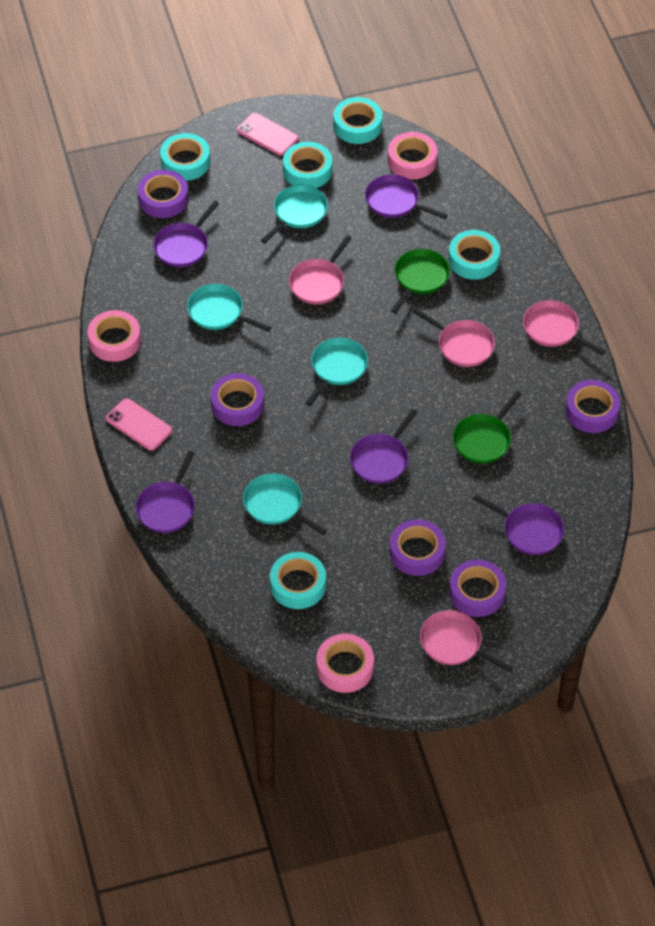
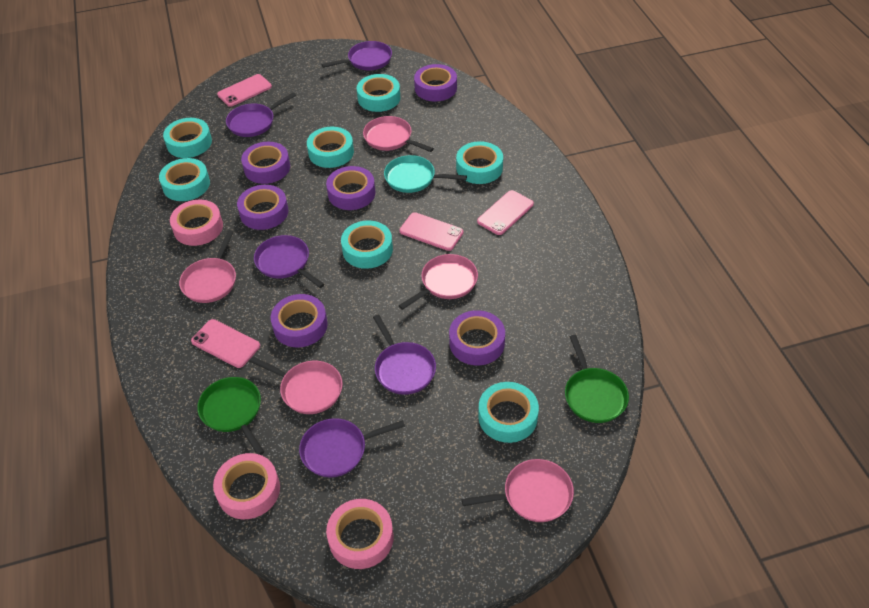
pink pan: 4 -> 5
pink phone: 2 -> 4
purple tape: 5 -> 6
turquoise pan: 4 -> 1
turquoise tape: 5 -> 7

